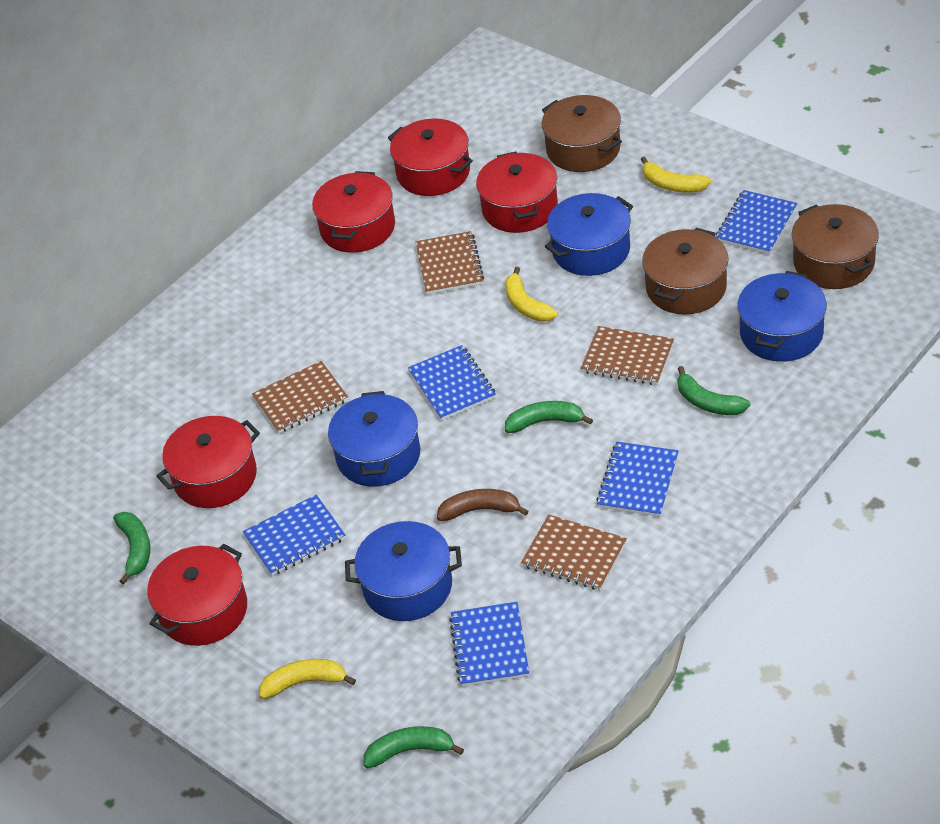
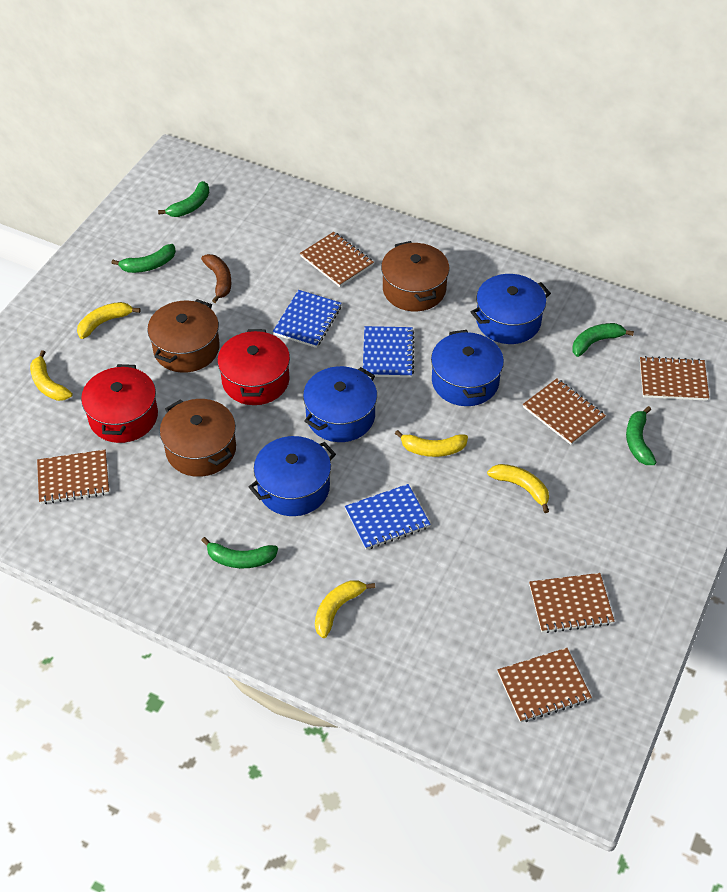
blue notebook: 5 -> 3
brown notebook: 4 -> 6
green banana: 4 -> 5
red pot: 5 -> 2
yellow banana: 3 -> 5

